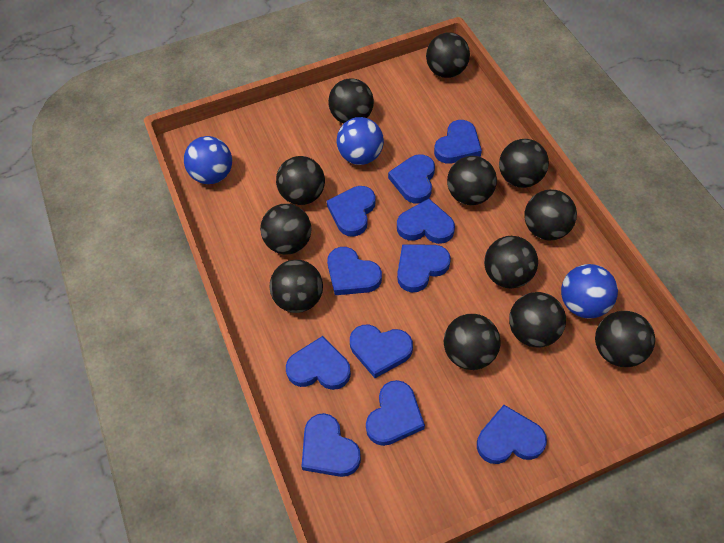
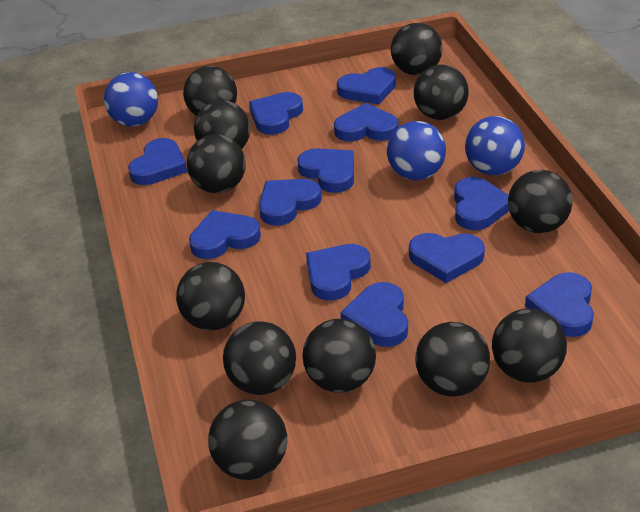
blue heart: 11 -> 12

